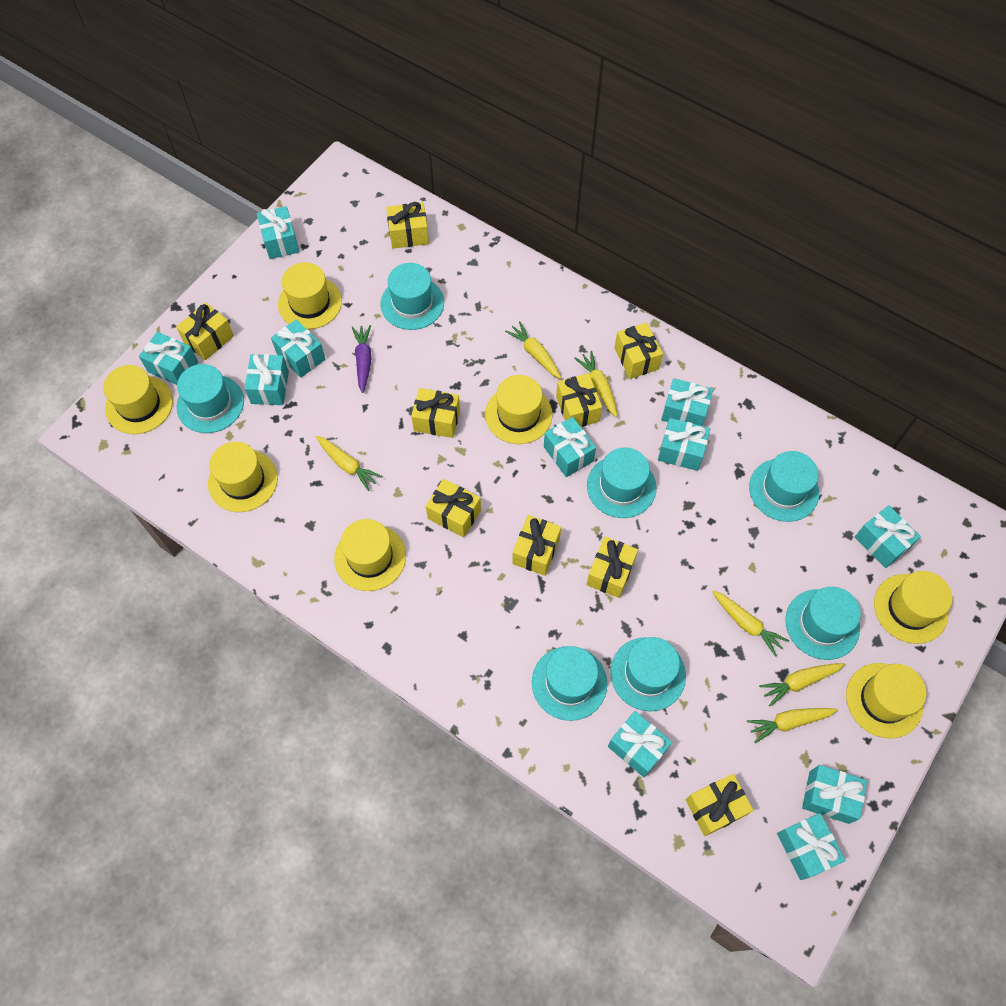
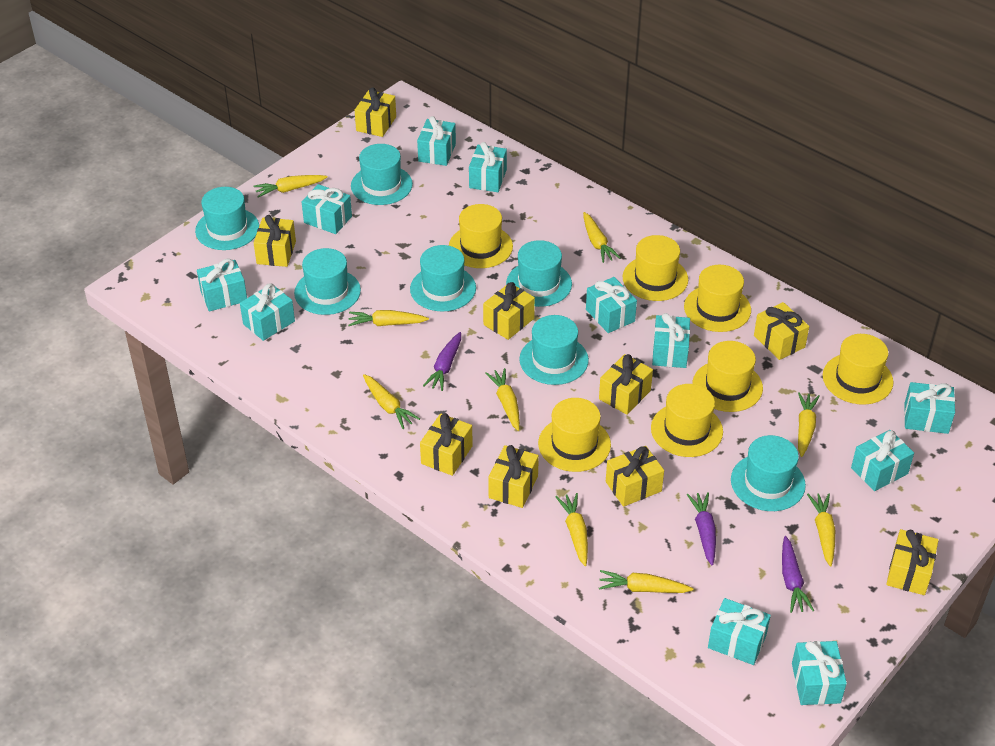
purple carrot: 1 -> 3
yellow carrot: 6 -> 9

